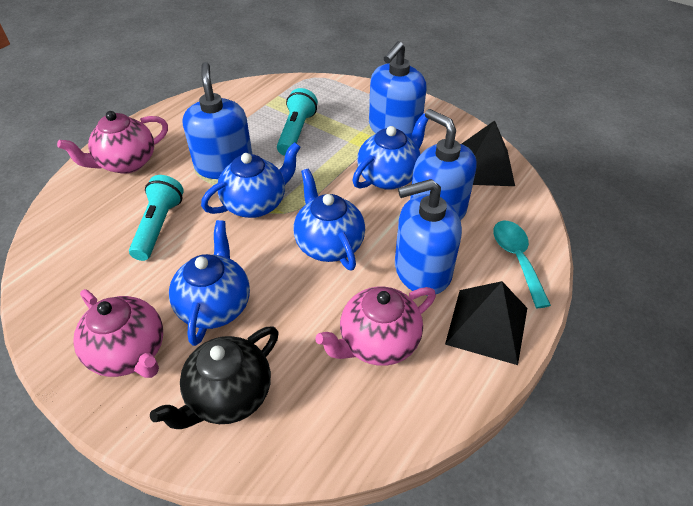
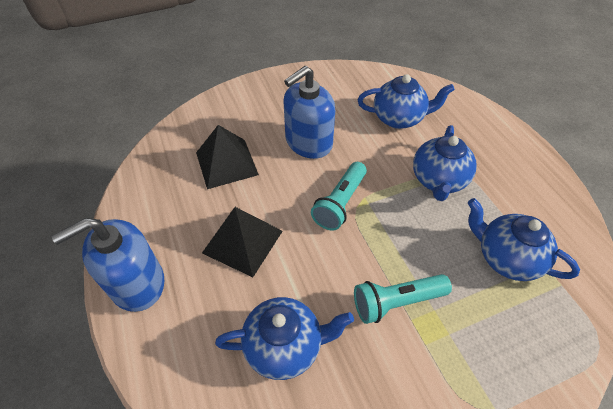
black teapot: 1 -> 0
blue soap dispenser: 4 -> 2
pink teapot: 3 -> 0
turquoise spoon: 1 -> 0

